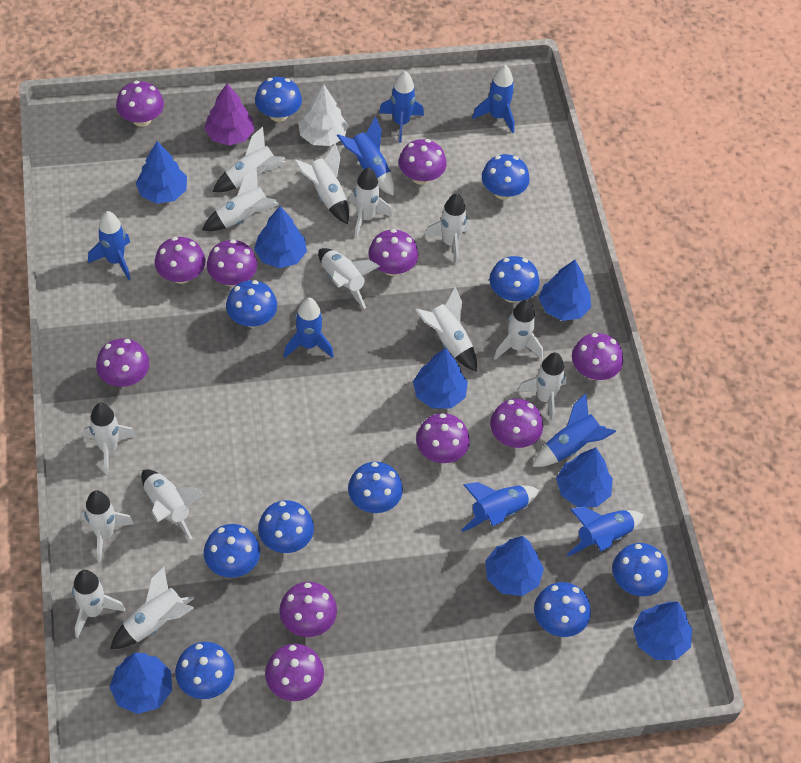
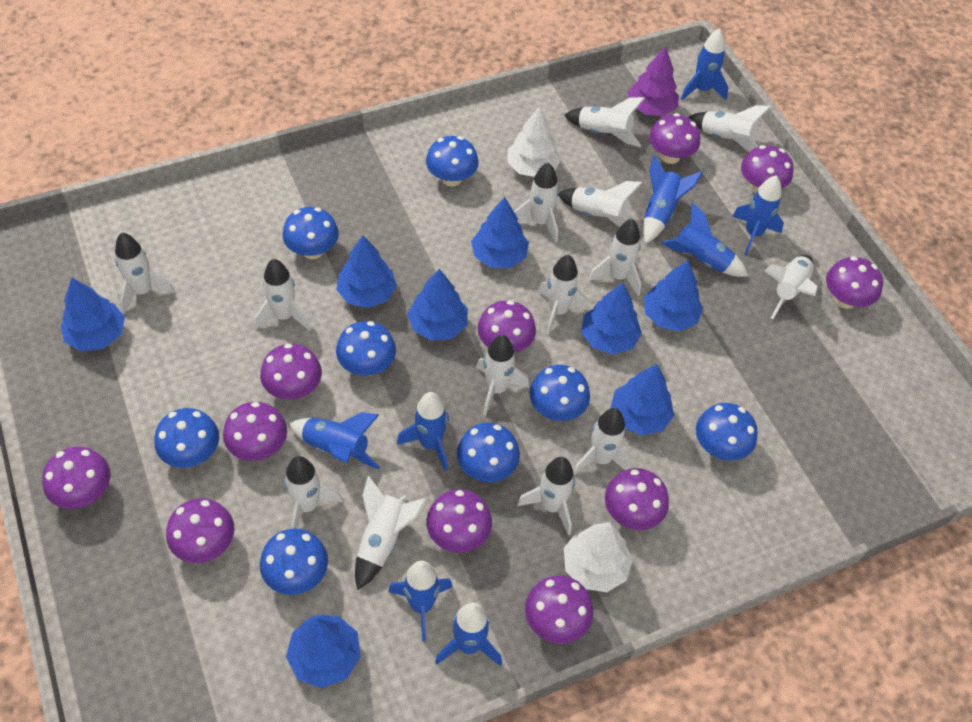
blue mushroom: 10 -> 8
white tree: 1 -> 2

